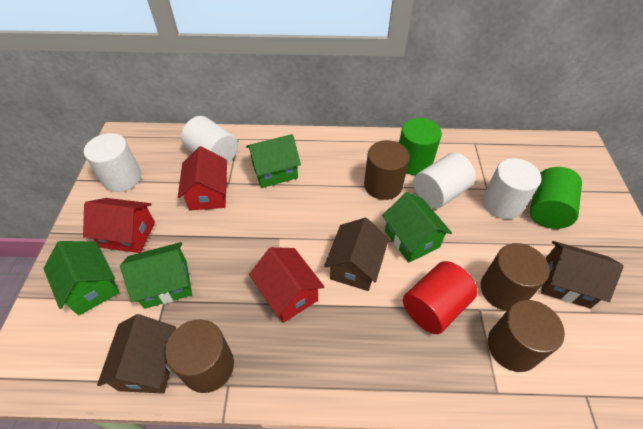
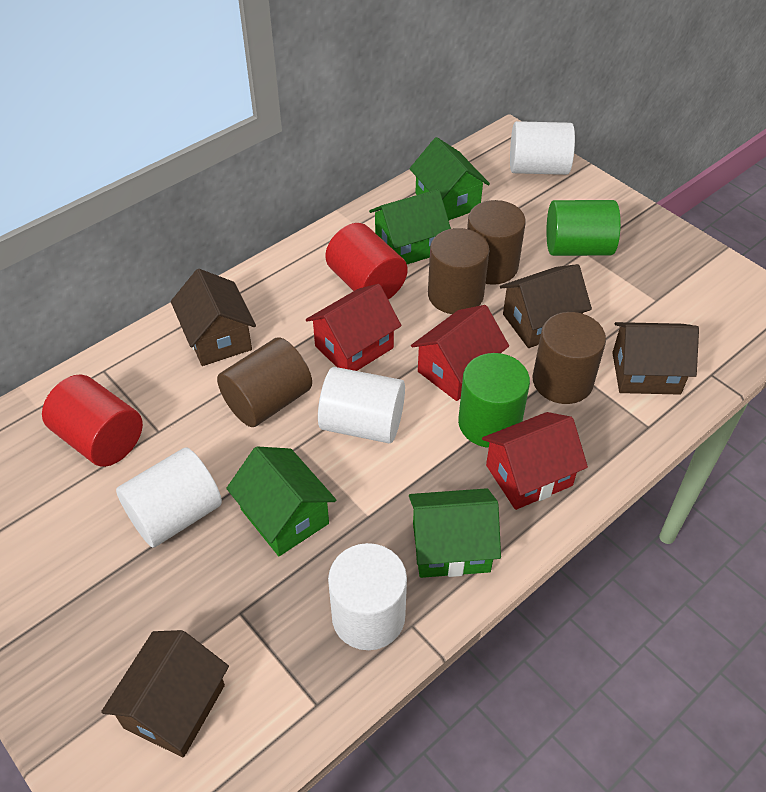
brown house: 3 -> 4
red cylinder: 1 -> 2

